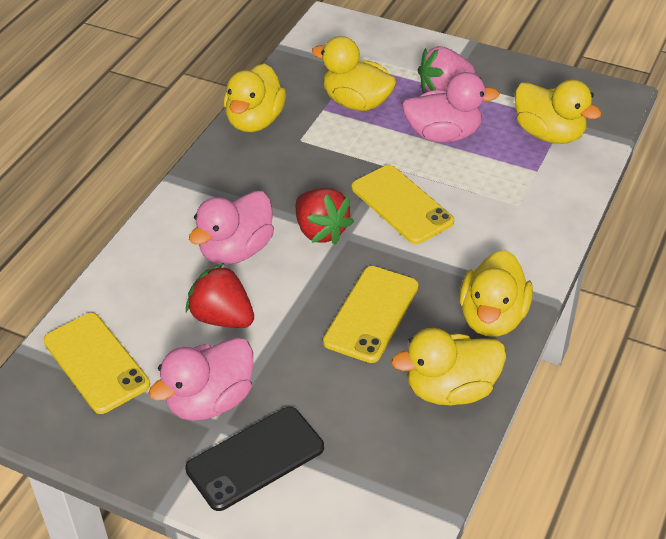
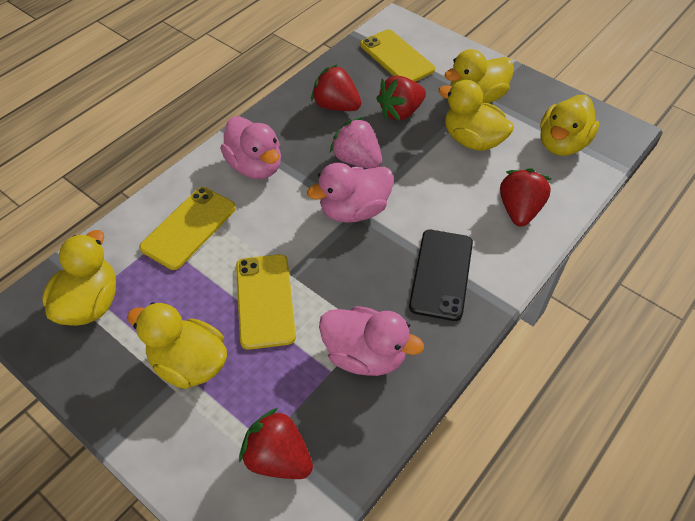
red strawberry: 2 -> 4

